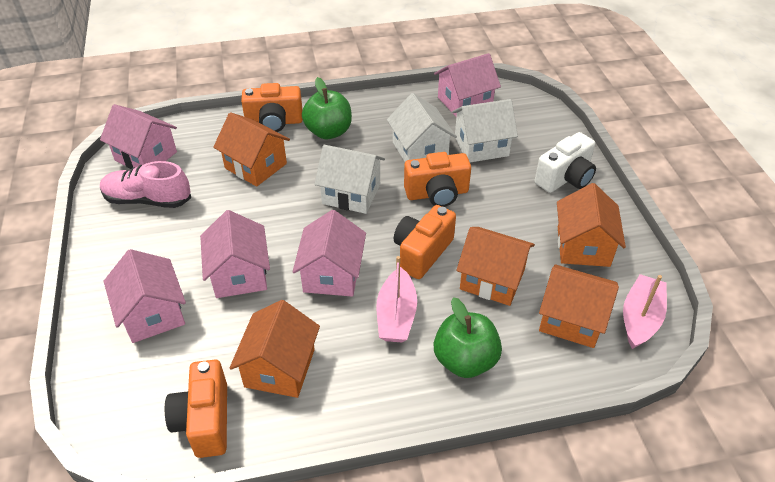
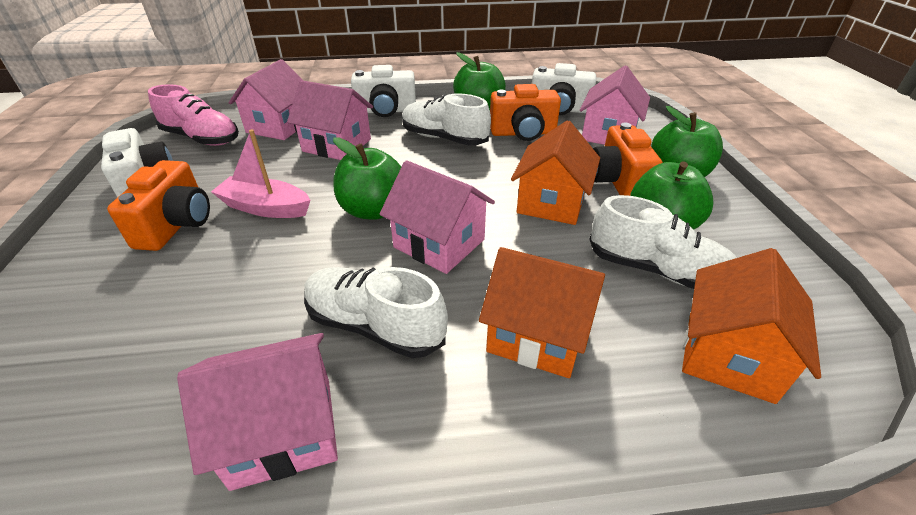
green apple: 2 -> 4
orange camera: 4 -> 3
orange house: 5 -> 3
pink boat: 2 -> 1
white camera: 1 -> 3
white house: 3 -> 0
white shoe: 0 -> 3

